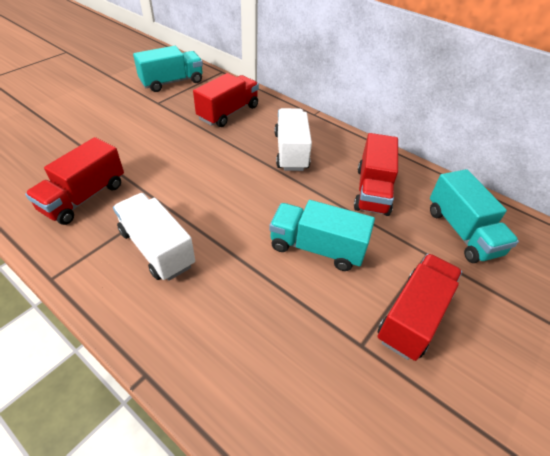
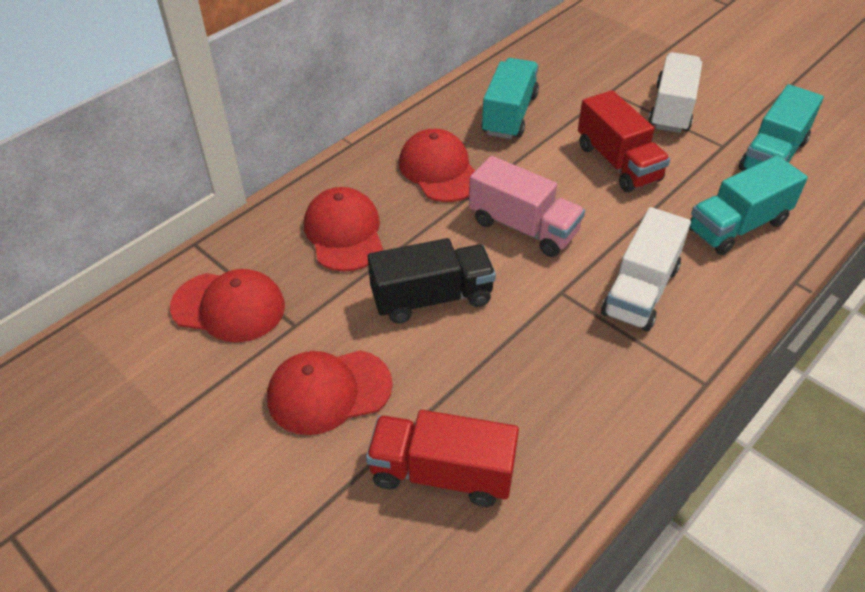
black truck: 0 -> 1
pink truck: 0 -> 1
red cap: 0 -> 4
red truck: 4 -> 2

